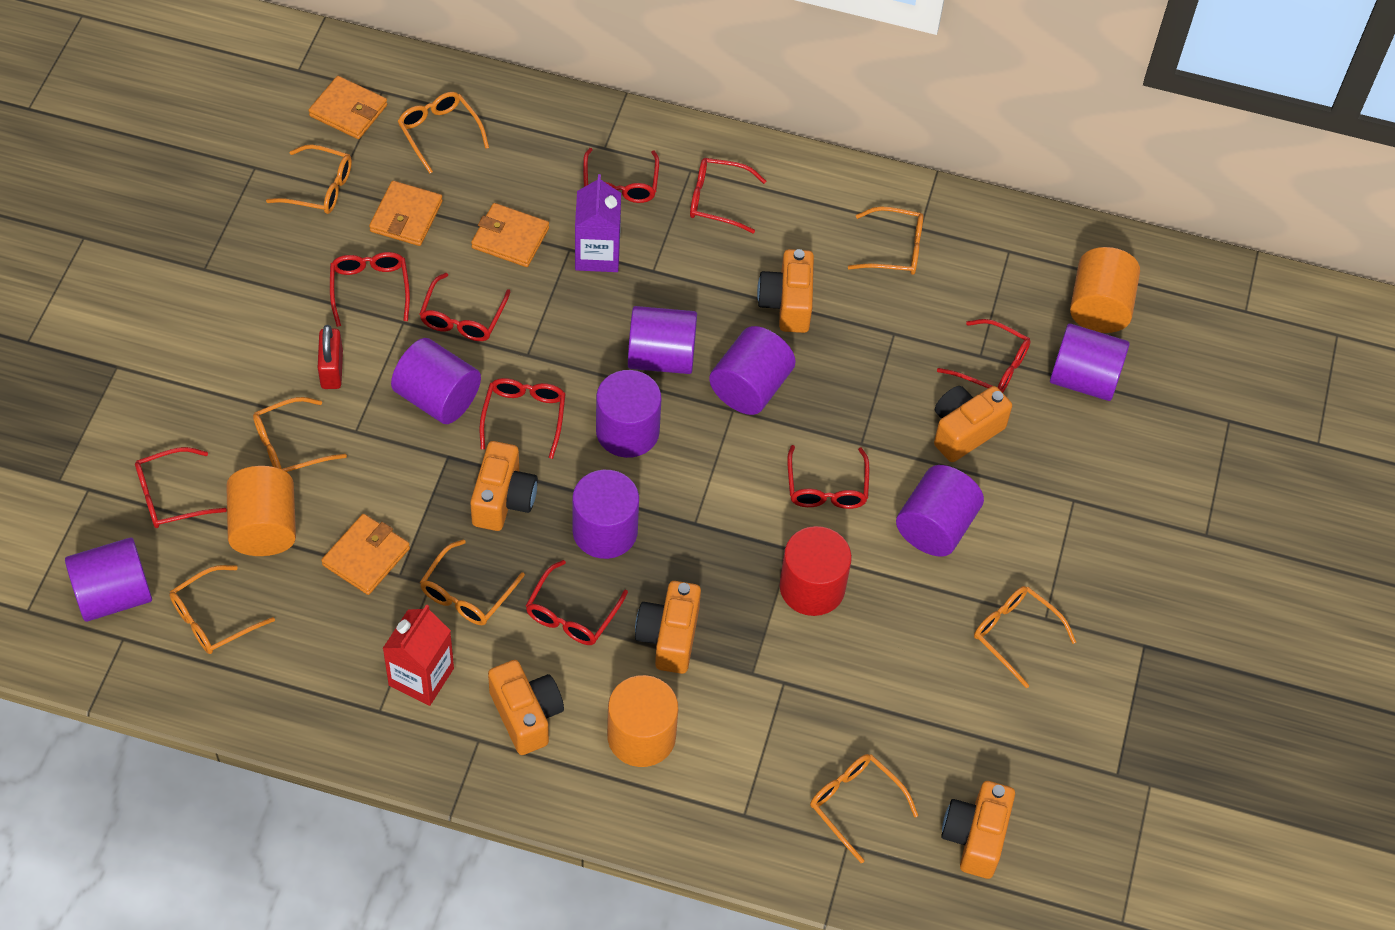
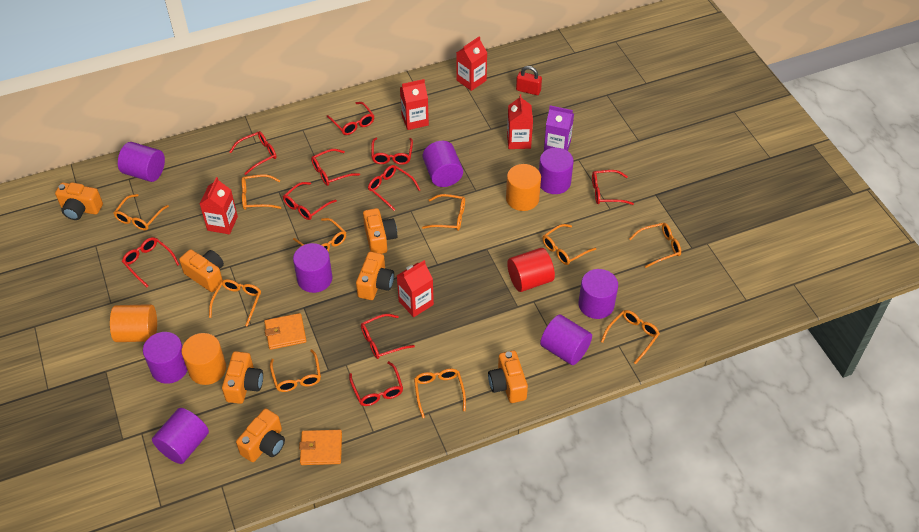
orange camera: 6 -> 7
orange glasses: 8 -> 10
orange wallet: 4 -> 2
red carton: 1 -> 5
red glasses: 9 -> 10

